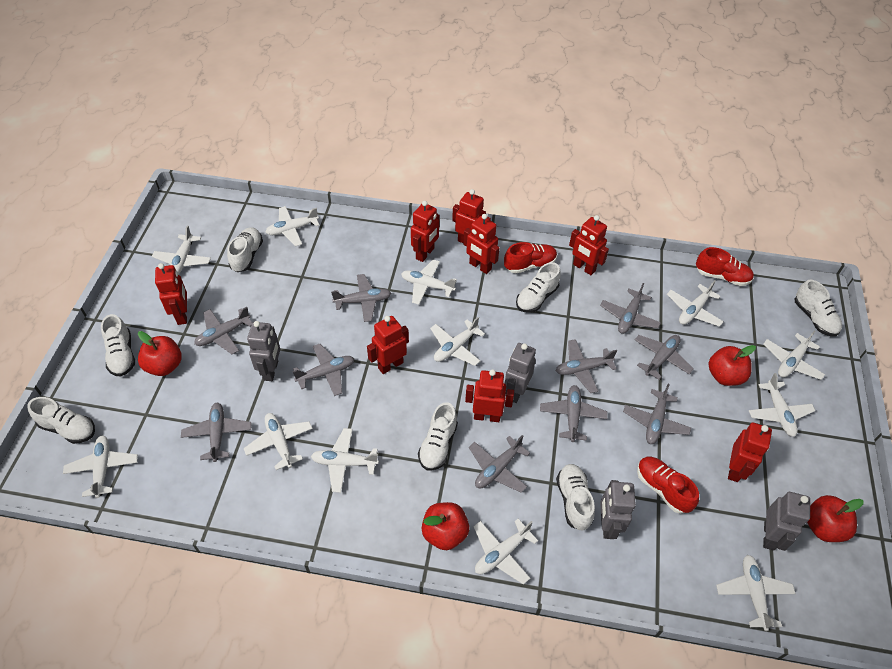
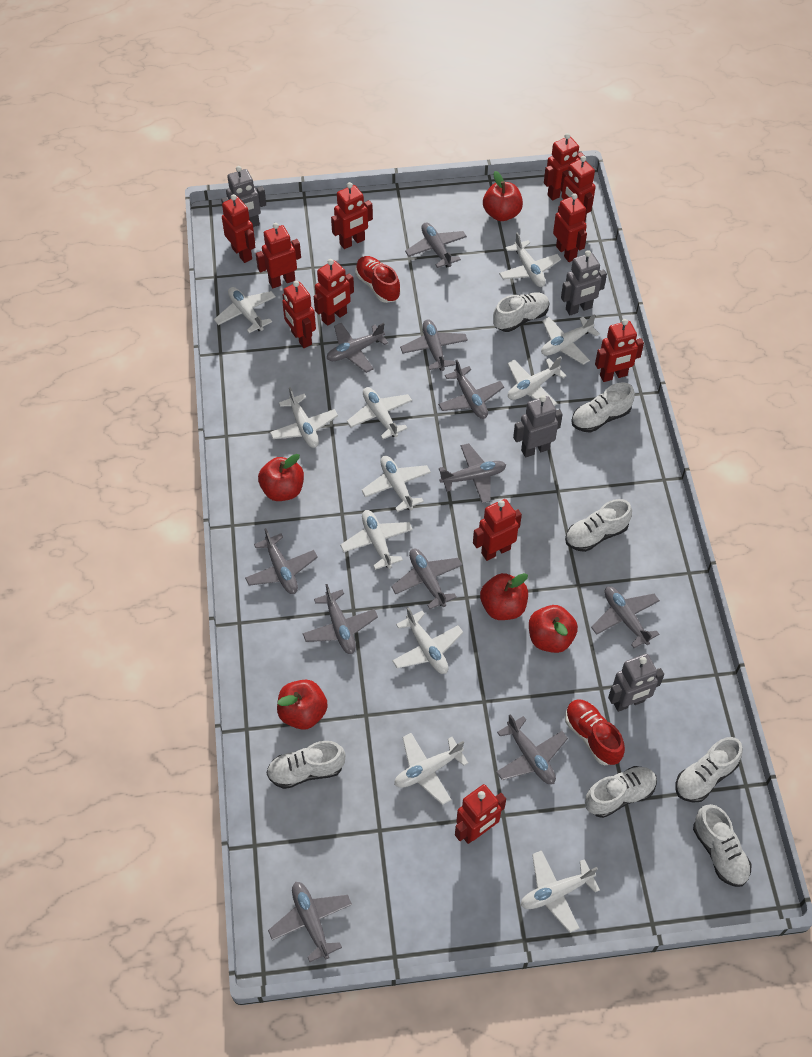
grey plane: 10 -> 11
red apple: 4 -> 5
red robot: 8 -> 11
red shoe: 3 -> 2
white plane: 12 -> 11

